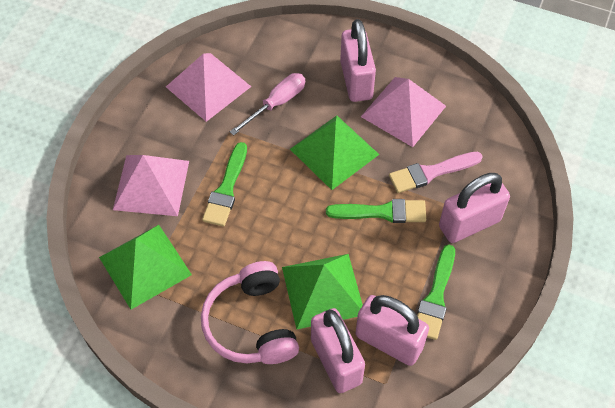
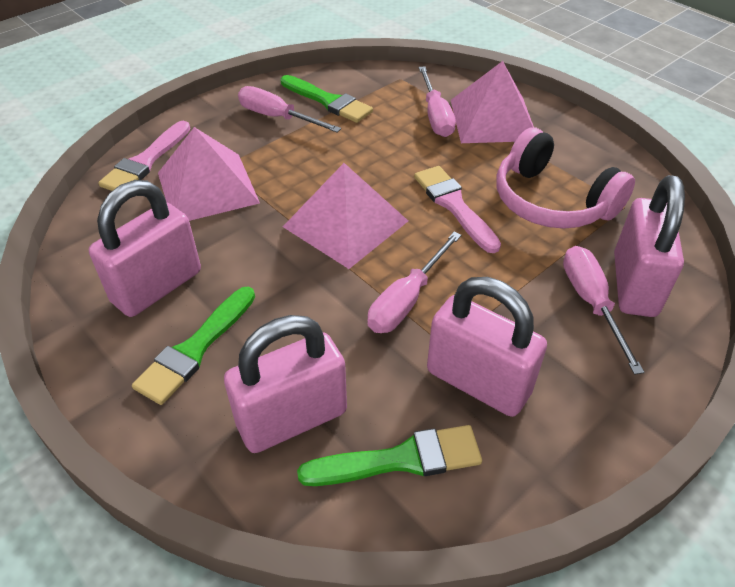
green pyramid: 3 -> 0
pink brush: 1 -> 2
pink screwdriver: 1 -> 4

